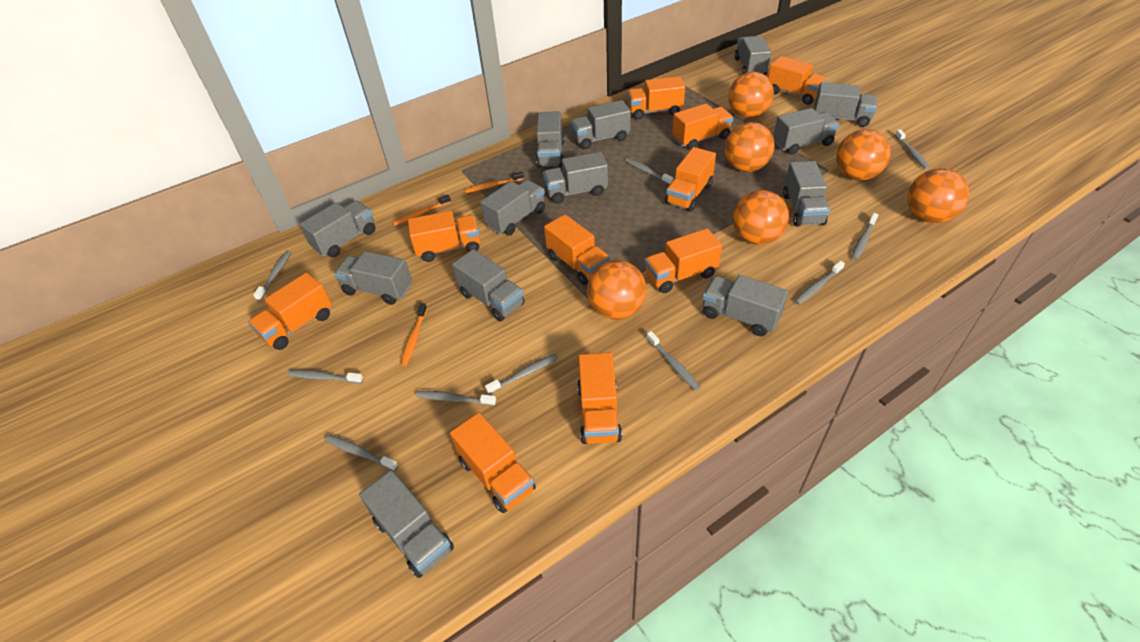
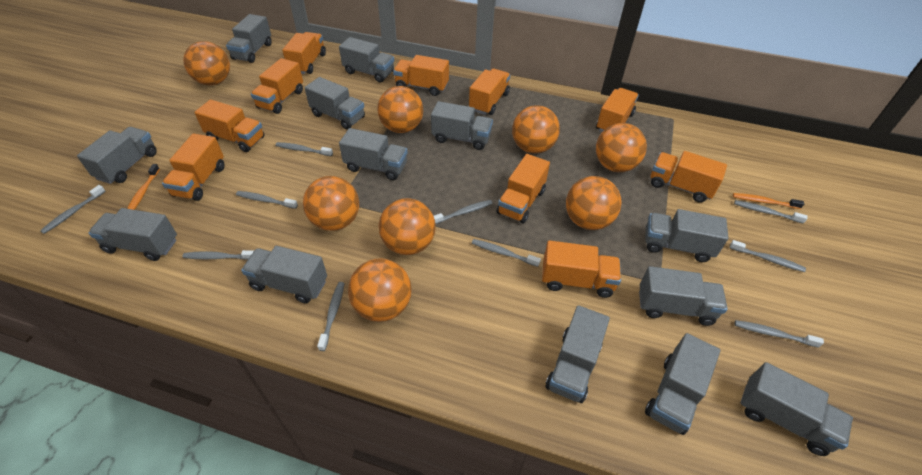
orange ball: 6 -> 8
orange toothbrush: 3 -> 2

